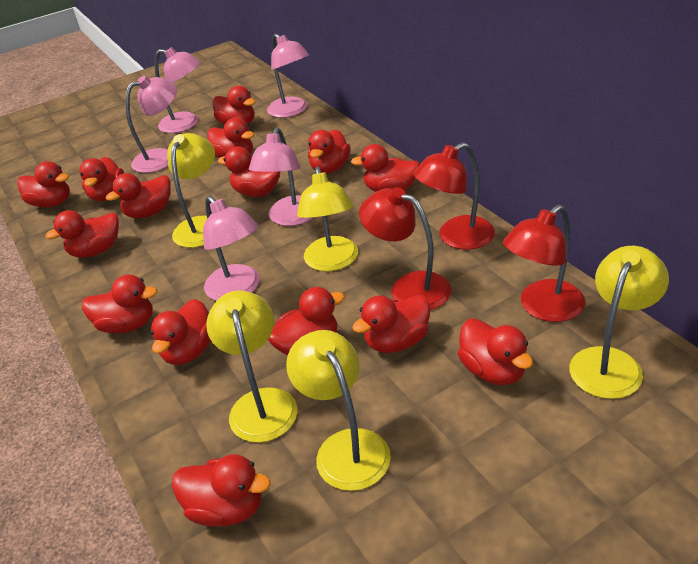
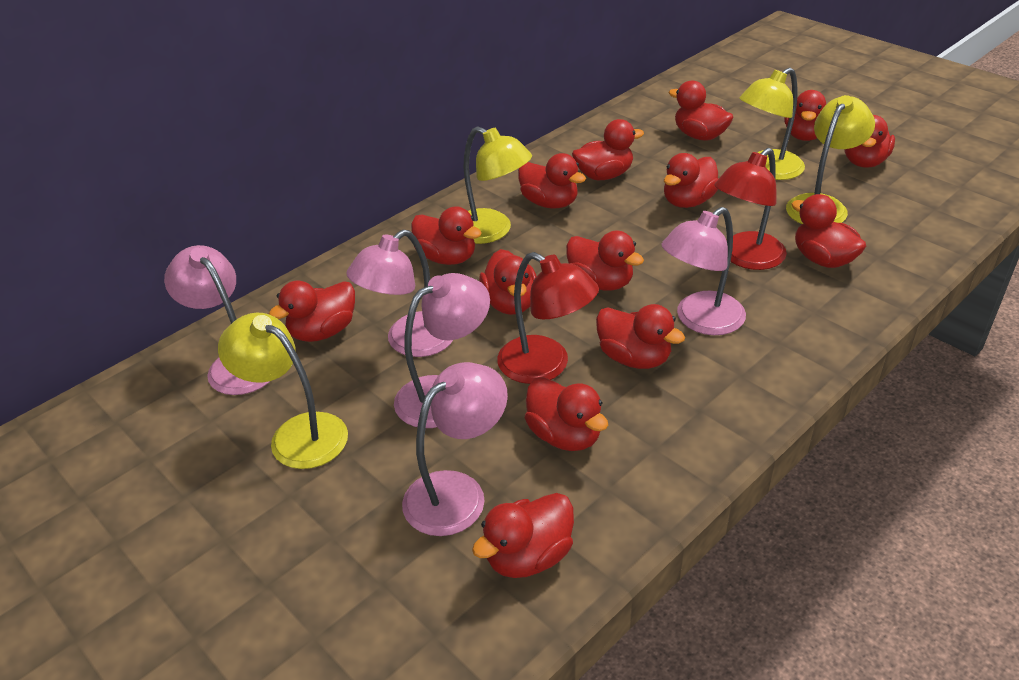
red duck: 15 -> 14
red lamp: 3 -> 2
yellow lamp: 5 -> 4

